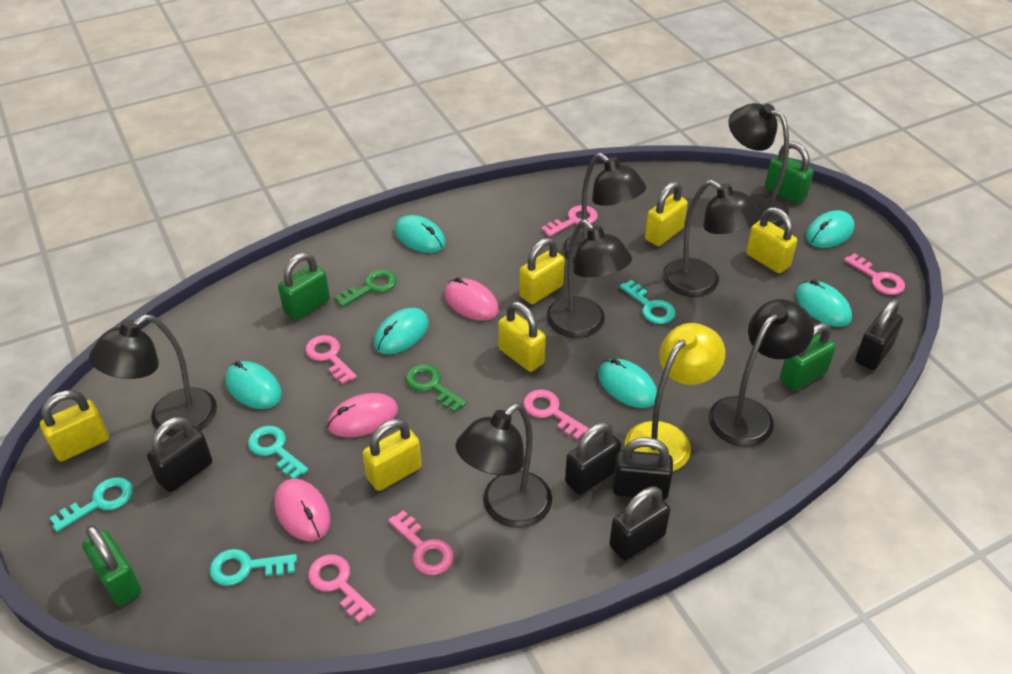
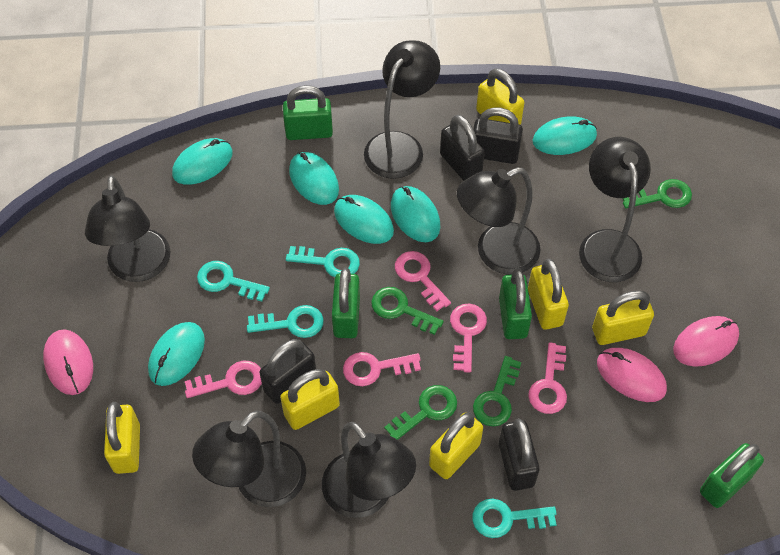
black lamp: 7 -> 6
black padlock: 5 -> 4
green key: 2 -> 4
pink key: 6 -> 5
yellow lamp: 1 -> 0

